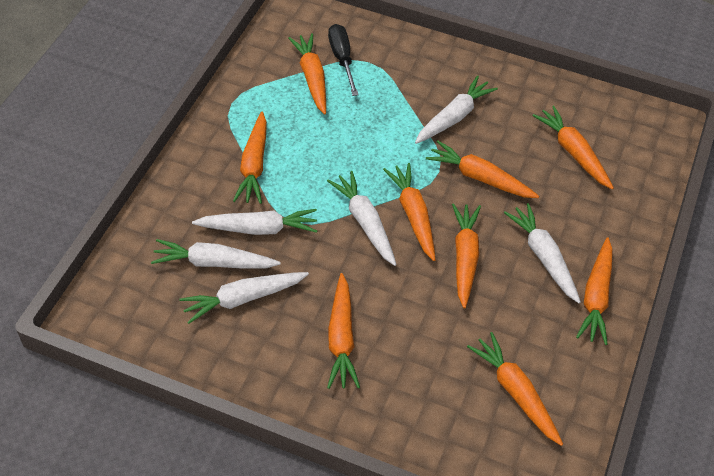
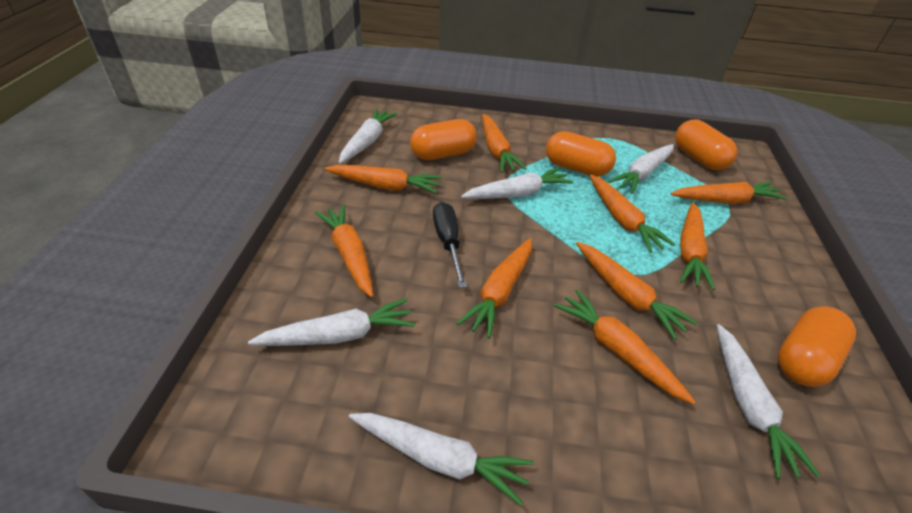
orange capsule: 0 -> 4

